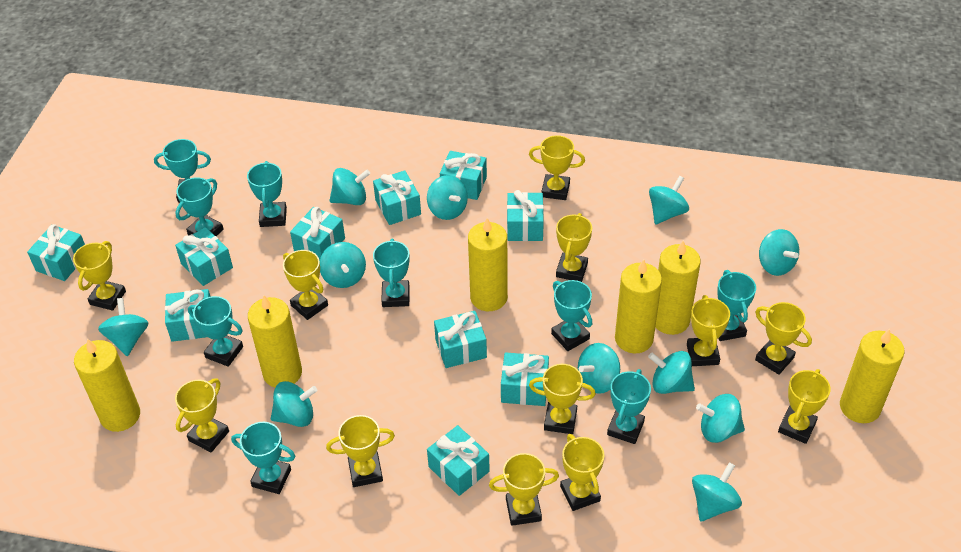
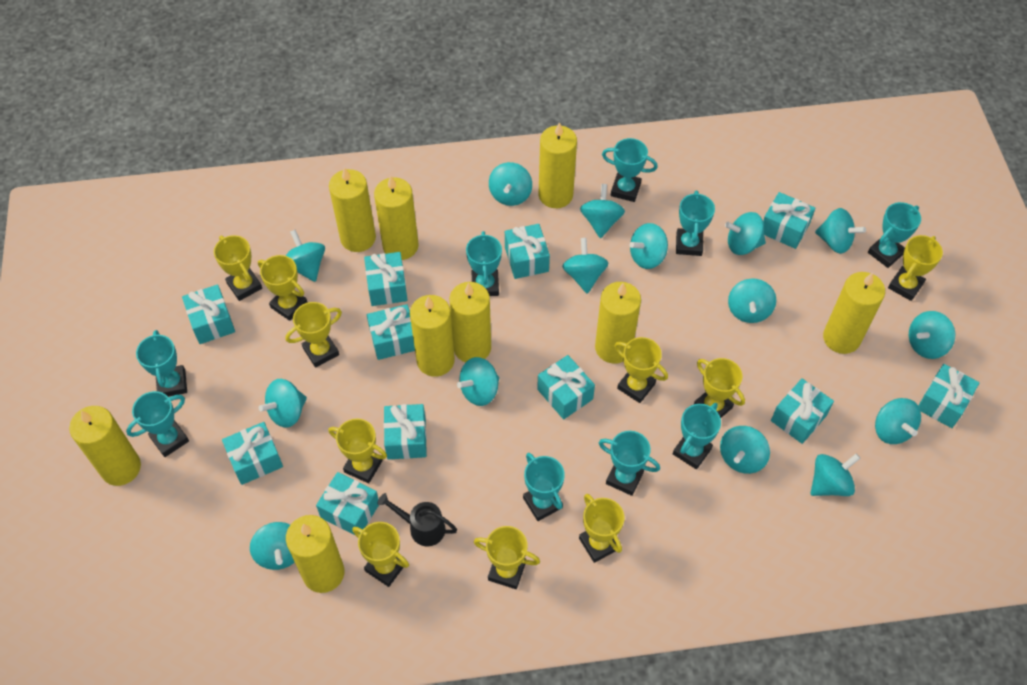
black watering can: 0 -> 1
turquoise gift: 10 -> 11
turquoise spinning top: 11 -> 15
yellow candle: 6 -> 9
yellow trophy: 12 -> 10

